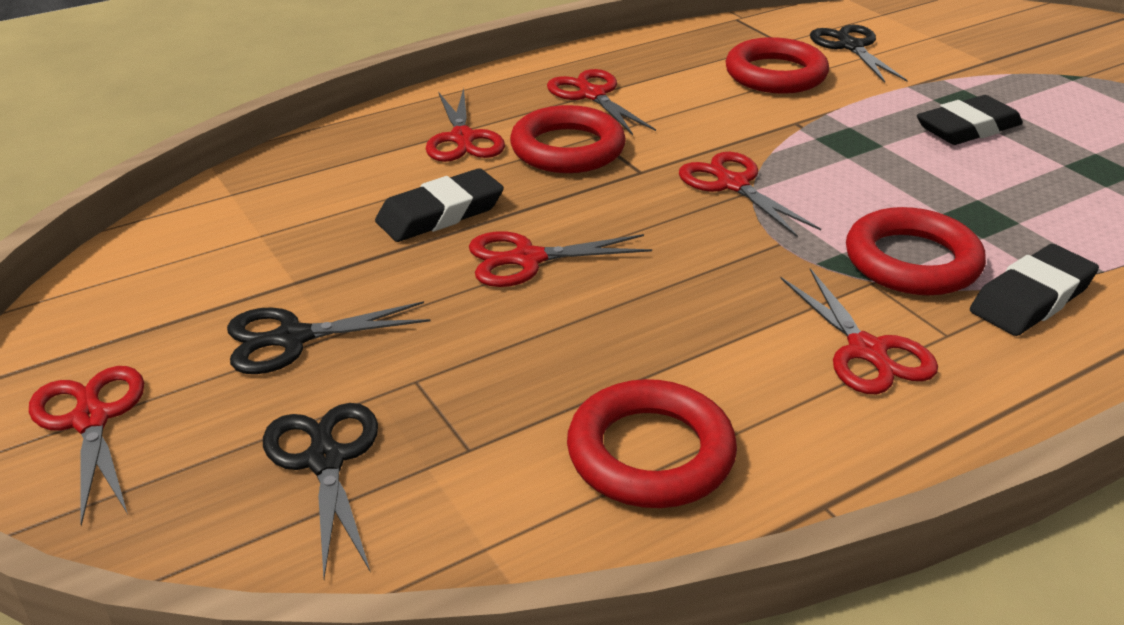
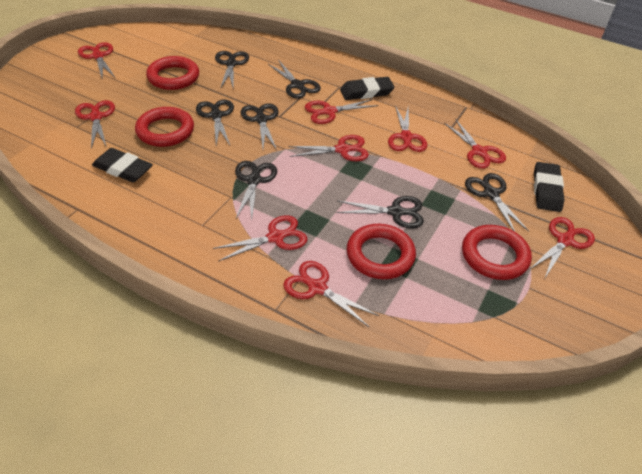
black scissors: 3 -> 7
red scissors: 6 -> 9

